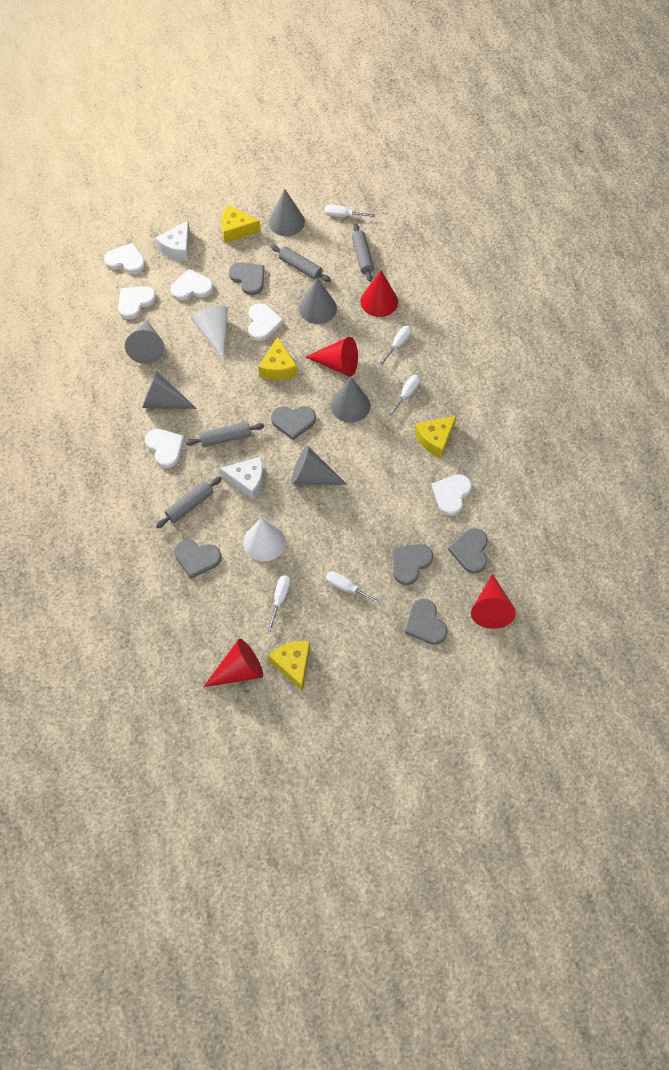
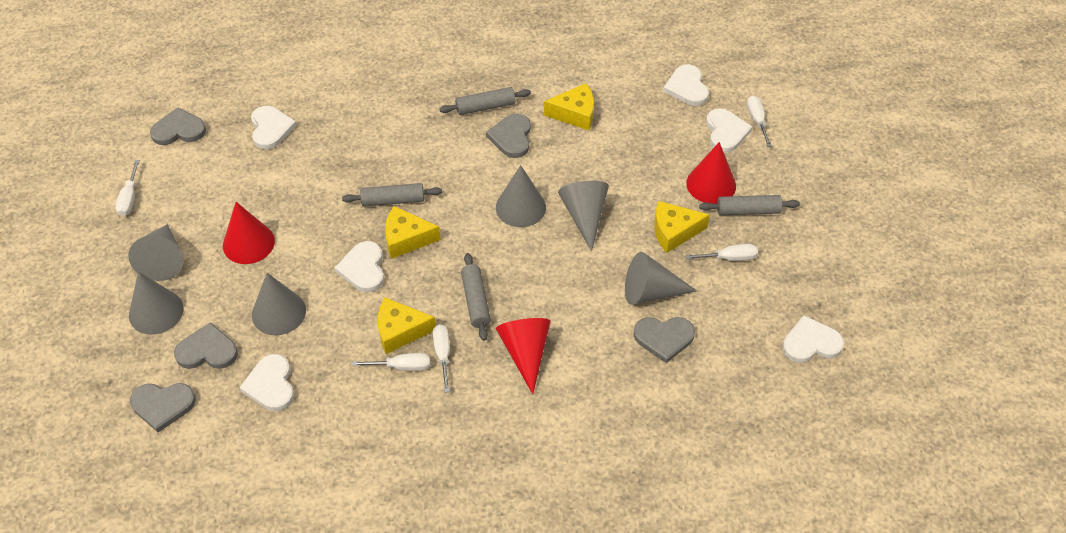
grey heart: 6 -> 5
red cone: 4 -> 3
white cheese: 2 -> 0
white cone: 2 -> 0

